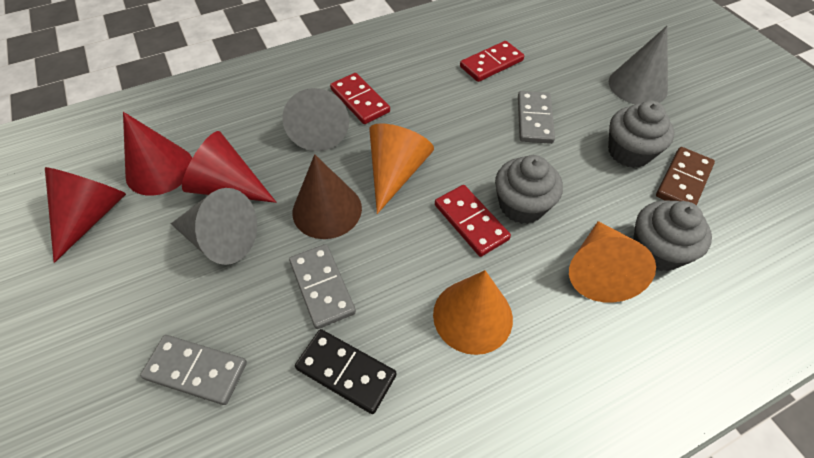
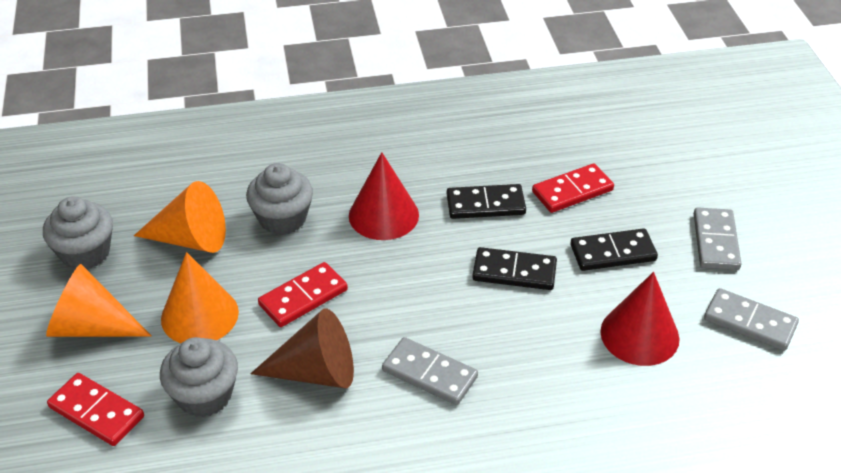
black domino: 1 -> 3
brown domino: 1 -> 0
grey cone: 3 -> 0
red cone: 3 -> 2

